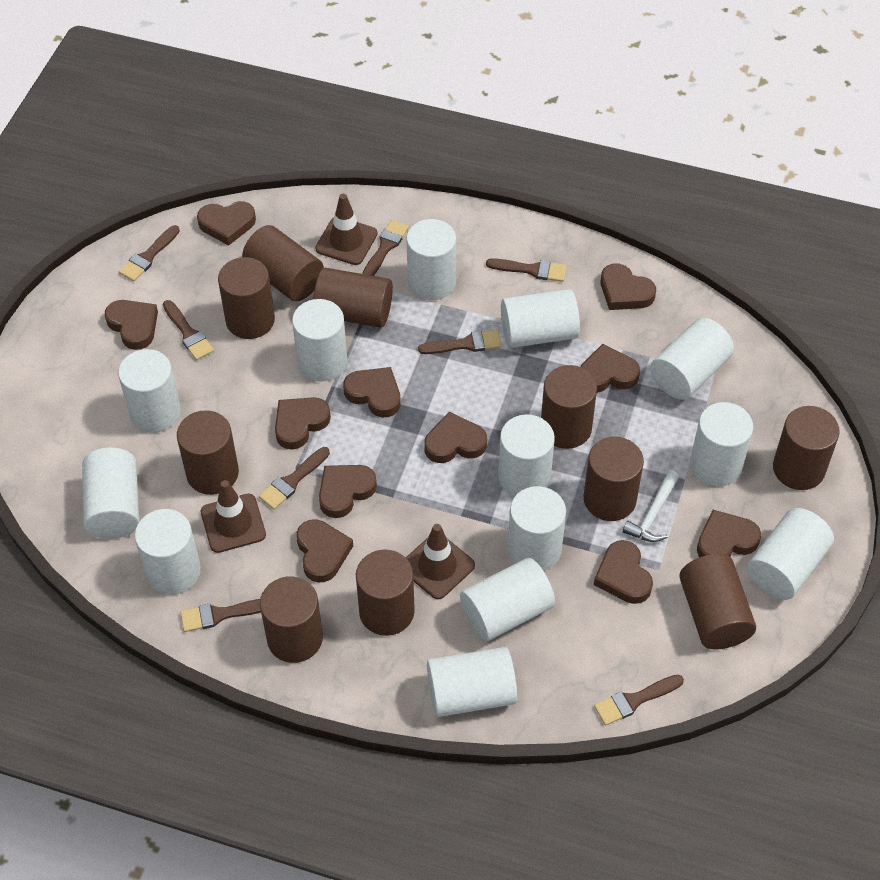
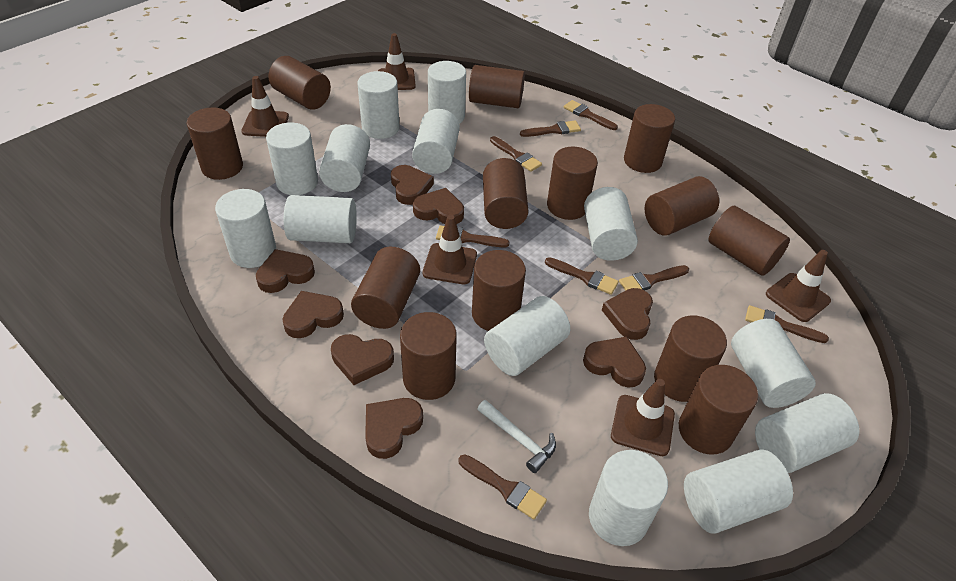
brown cylinder: 10 -> 13
brown heart: 11 -> 8
brown traffic cone: 3 -> 5

